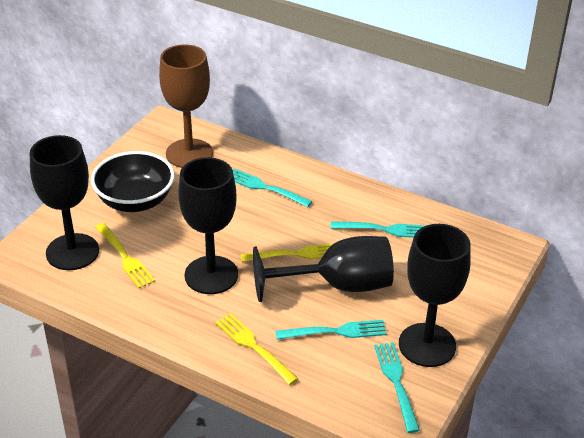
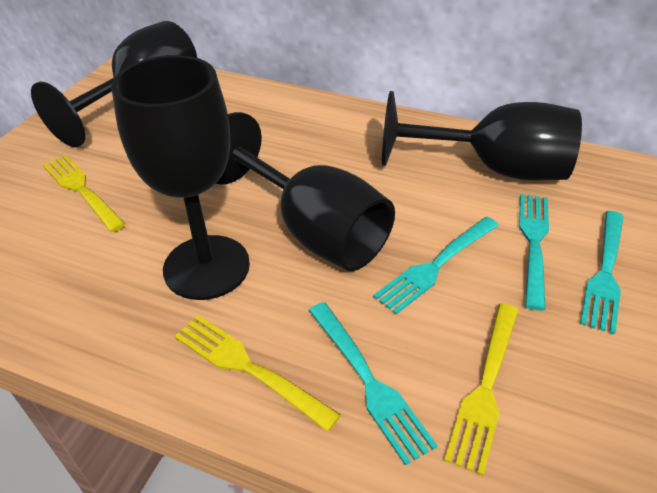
black bowl: 1 -> 0
brown goblet: 1 -> 0

